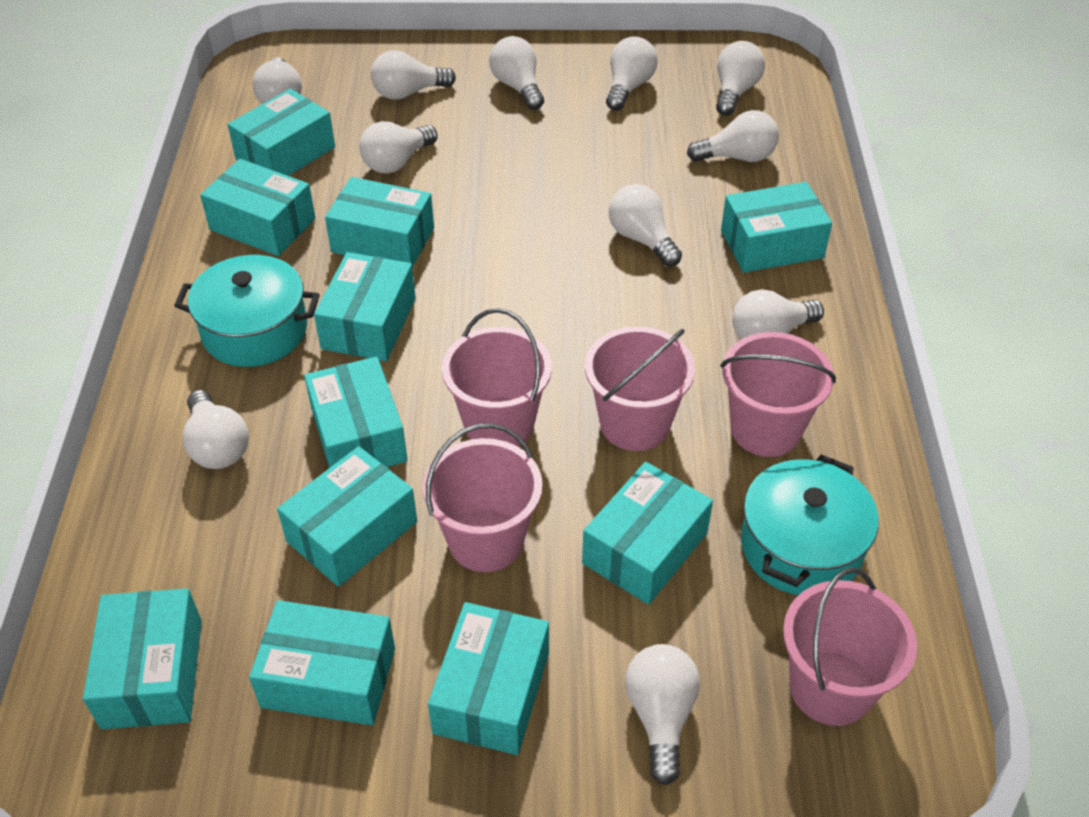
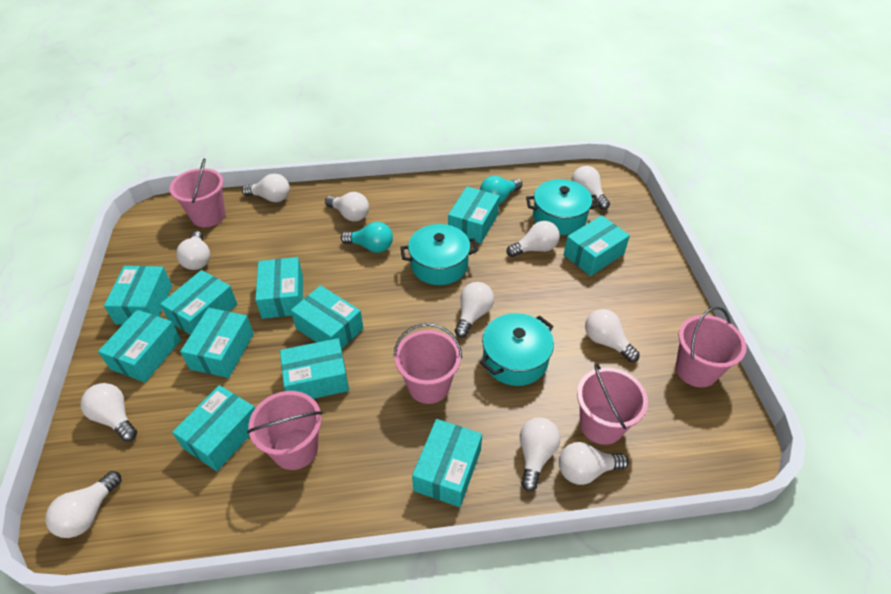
turquoise light bulb: 0 -> 2
turquoise pot: 2 -> 3

